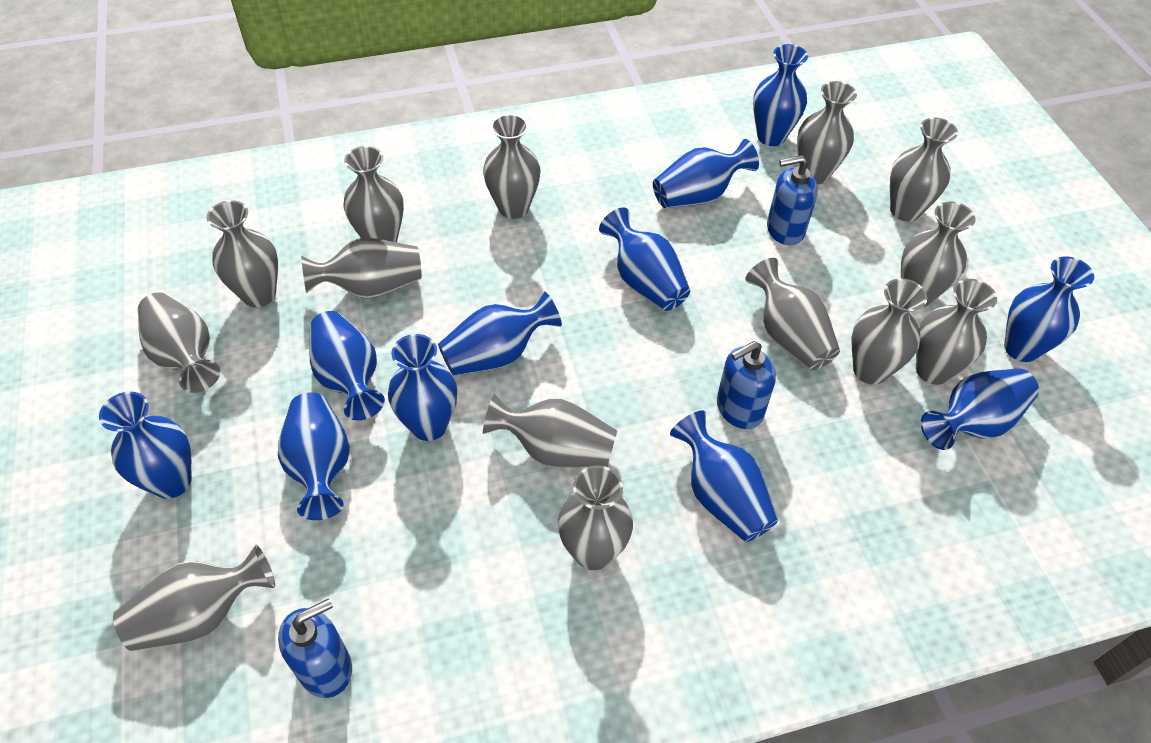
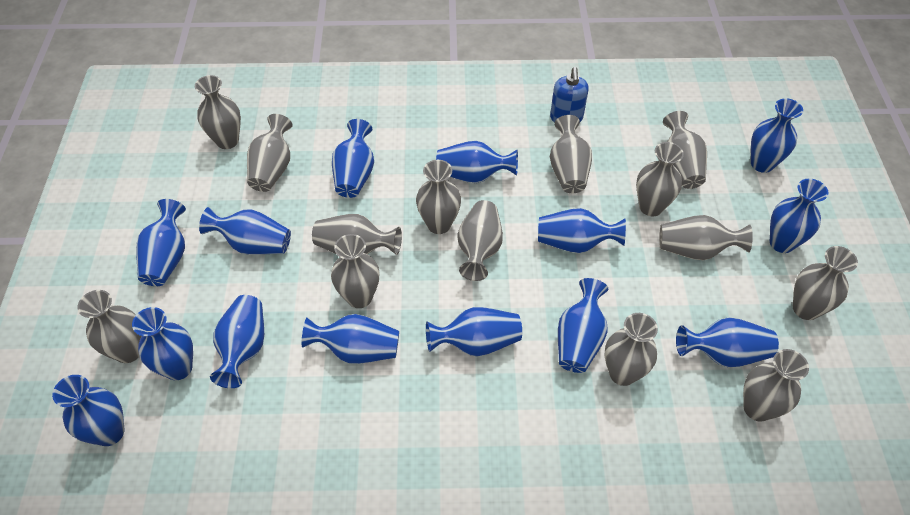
blue soap dispenser: 3 -> 1
blue vase: 11 -> 14

